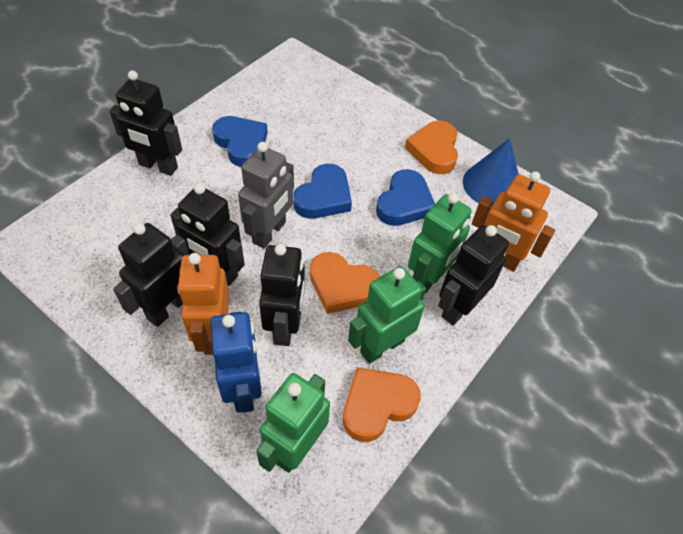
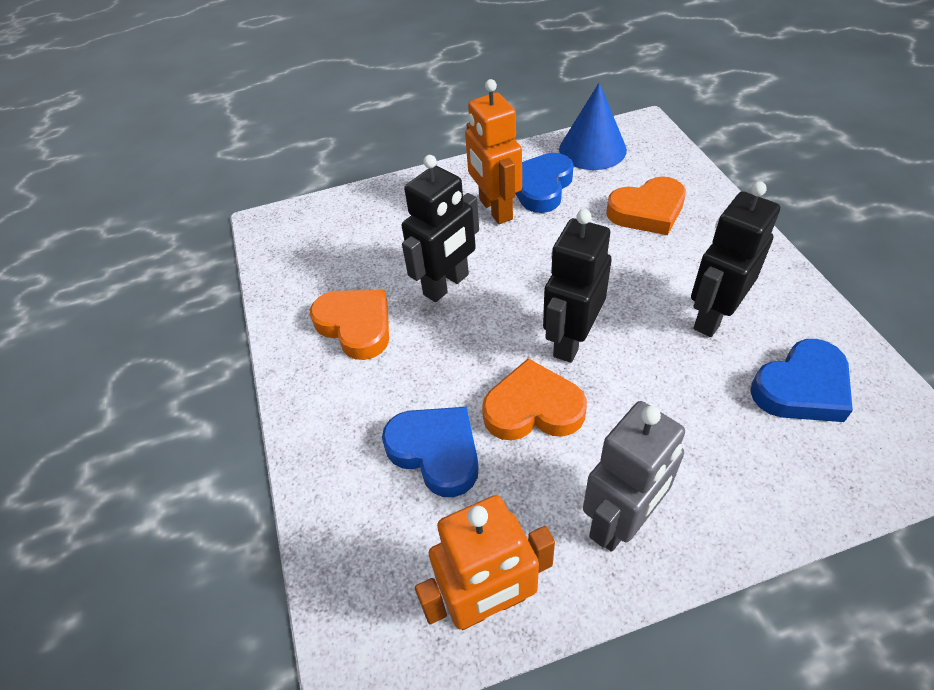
black robot: 5 -> 3
blue robot: 1 -> 0
green robot: 3 -> 0

